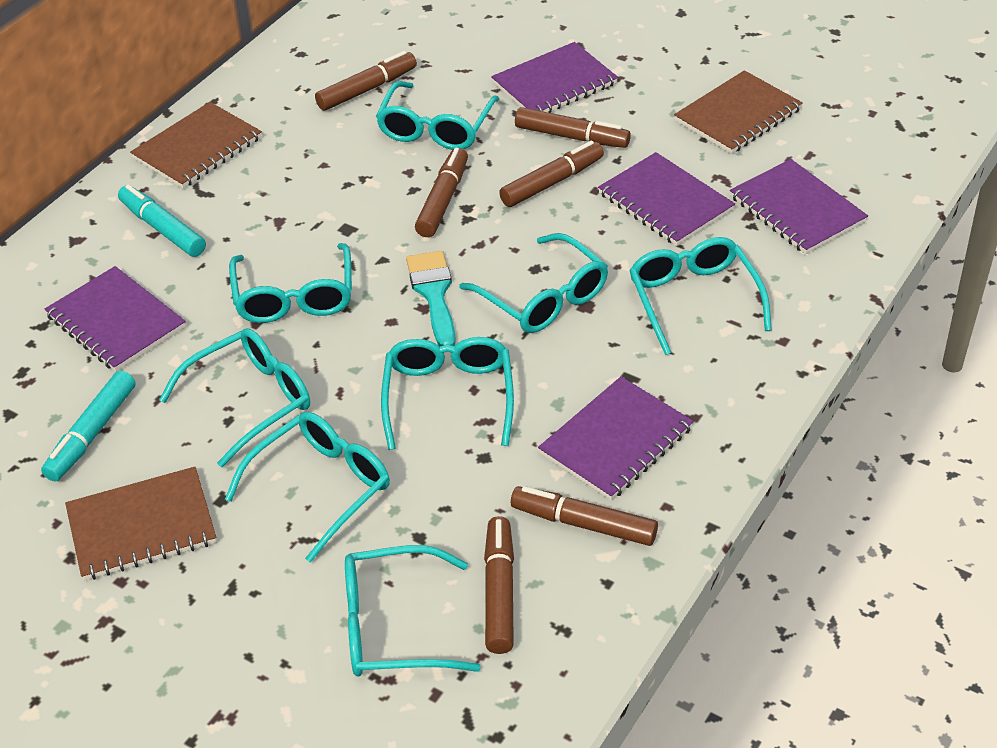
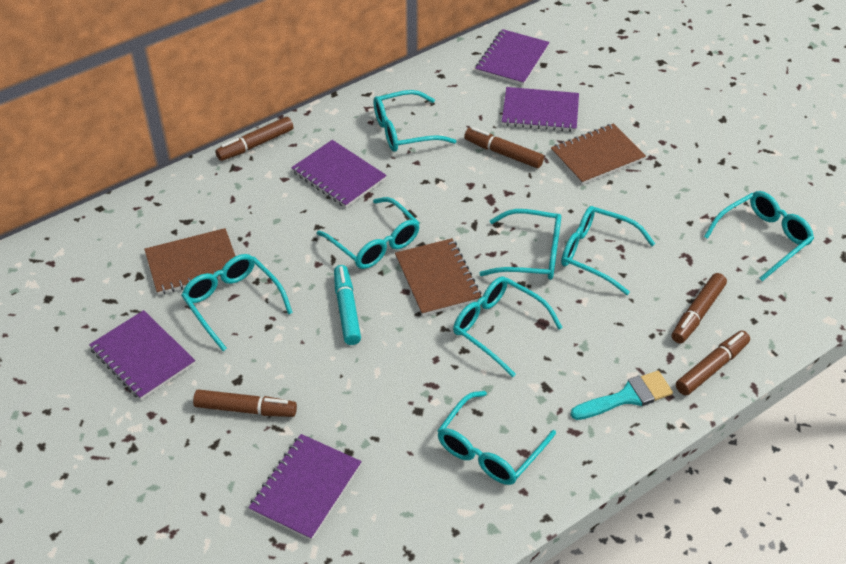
brown marker: 6 -> 5
turquoise marker: 2 -> 1

